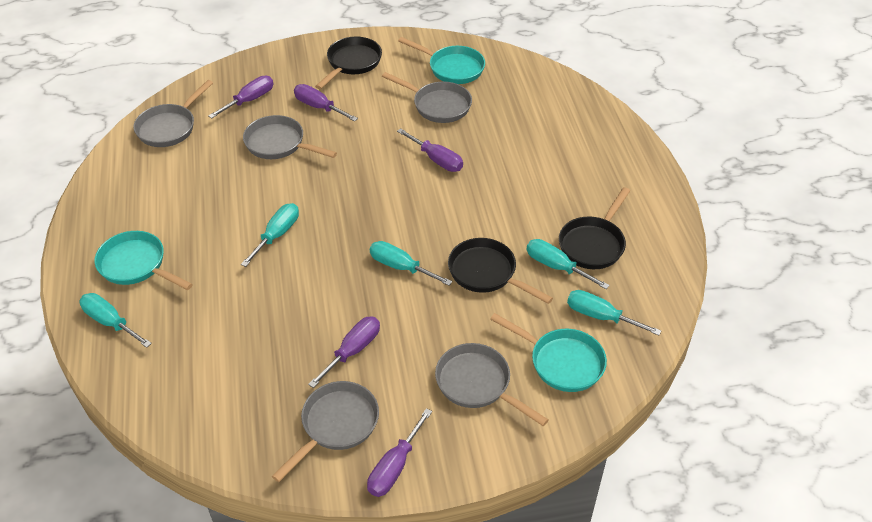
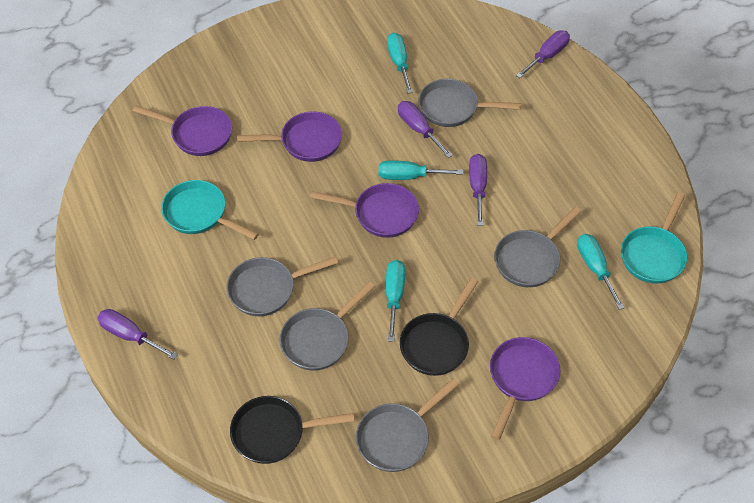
black pan: 3 -> 2
purple pan: 0 -> 4
purple screwdriver: 5 -> 4
turquoise pan: 3 -> 2
turquoise screwdriver: 5 -> 4

